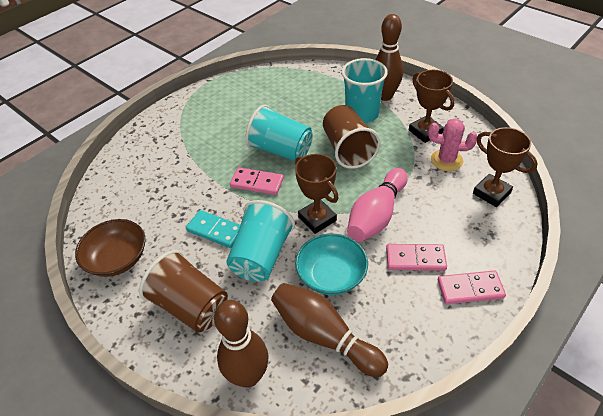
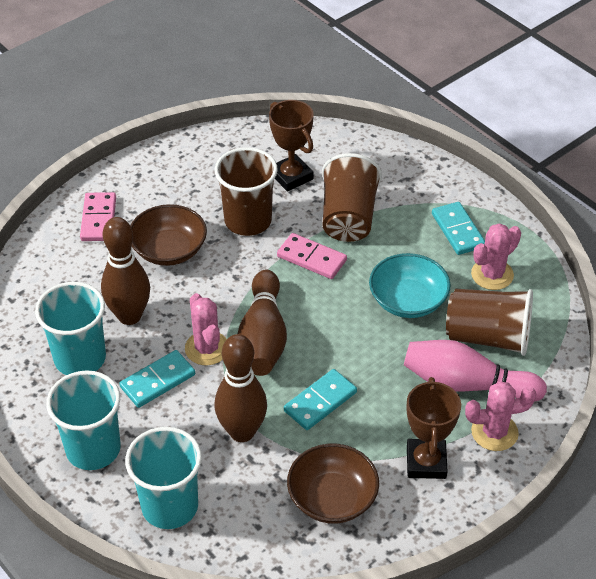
brown bowl: 1 -> 2
brown cup: 2 -> 3
brown trophy: 3 -> 2
pink cactus: 1 -> 3
pink domino: 3 -> 2
turquoise domino: 1 -> 3

